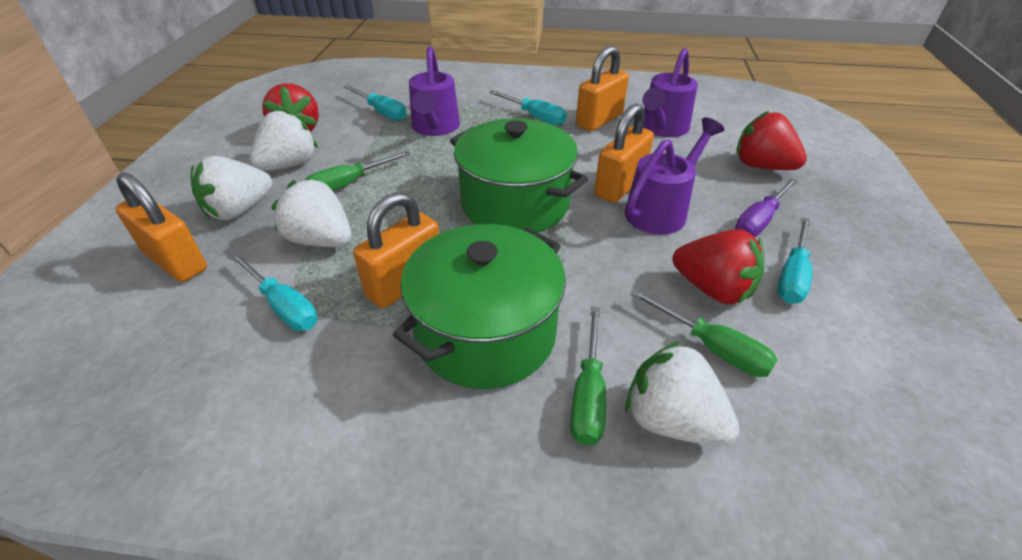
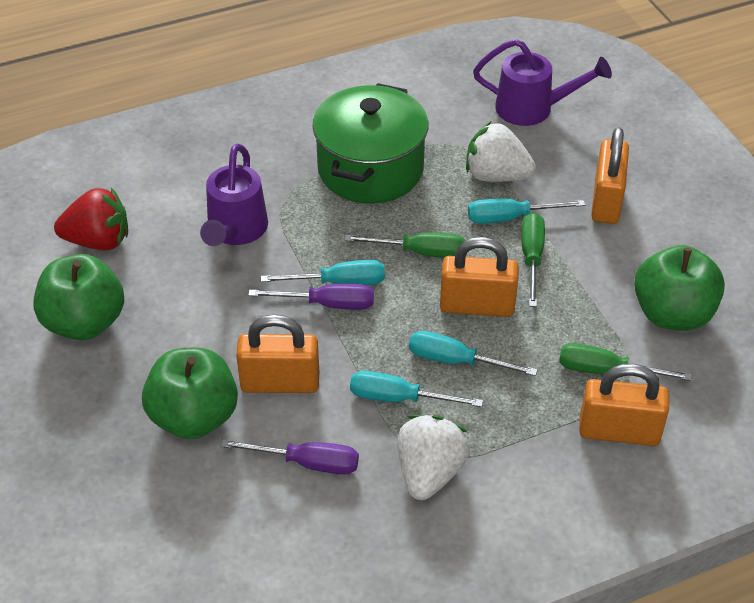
green apple: 0 -> 3
green pot: 2 -> 1
purple screwdriver: 1 -> 2
purple watering can: 3 -> 2
red strawberry: 3 -> 1
white strawberry: 4 -> 2

